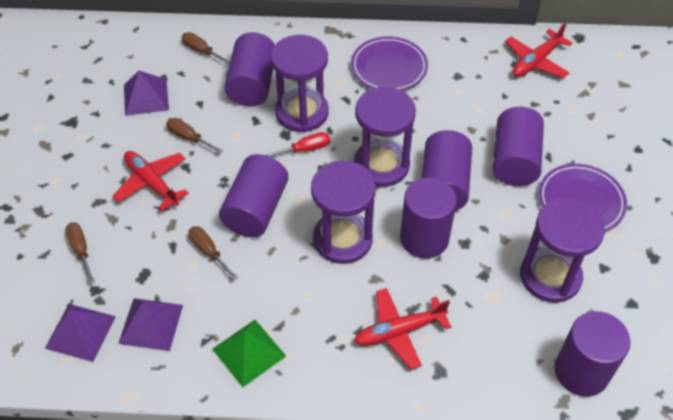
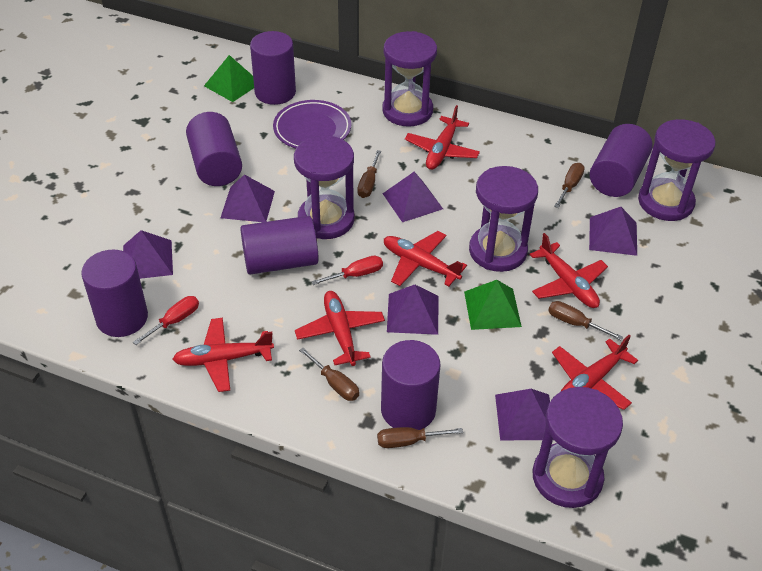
brown screwdriver: 4 -> 5
green pyramid: 1 -> 2
purple hourglass: 4 -> 5
purple plate: 2 -> 1
purple pyramid: 3 -> 6
red plane: 3 -> 6
red screwdriver: 1 -> 2

